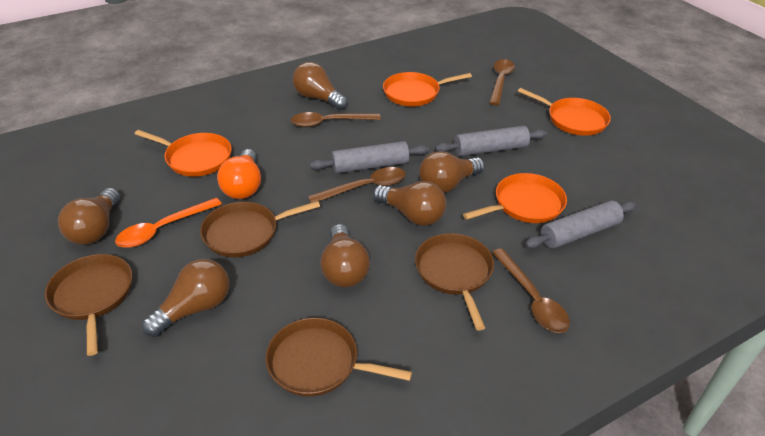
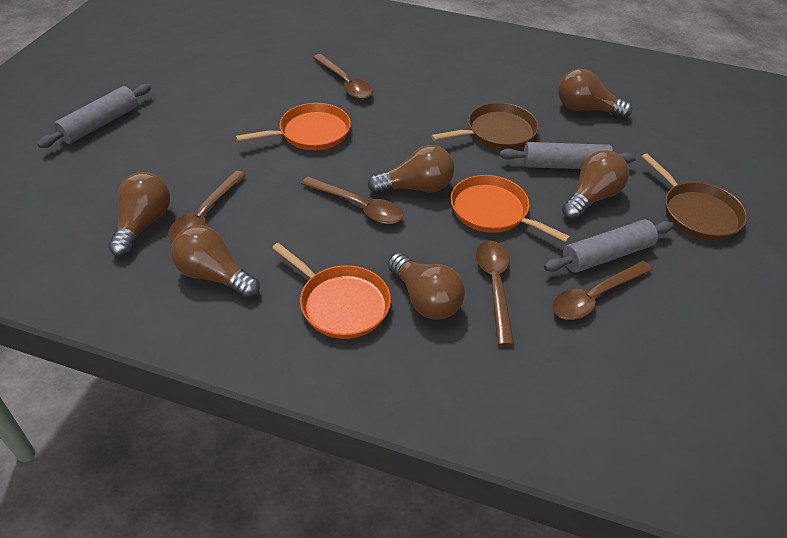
brown pan: 4 -> 2
brown spoon: 4 -> 5
orange light bulb: 1 -> 0
orange pan: 4 -> 3
orange spoon: 1 -> 0

